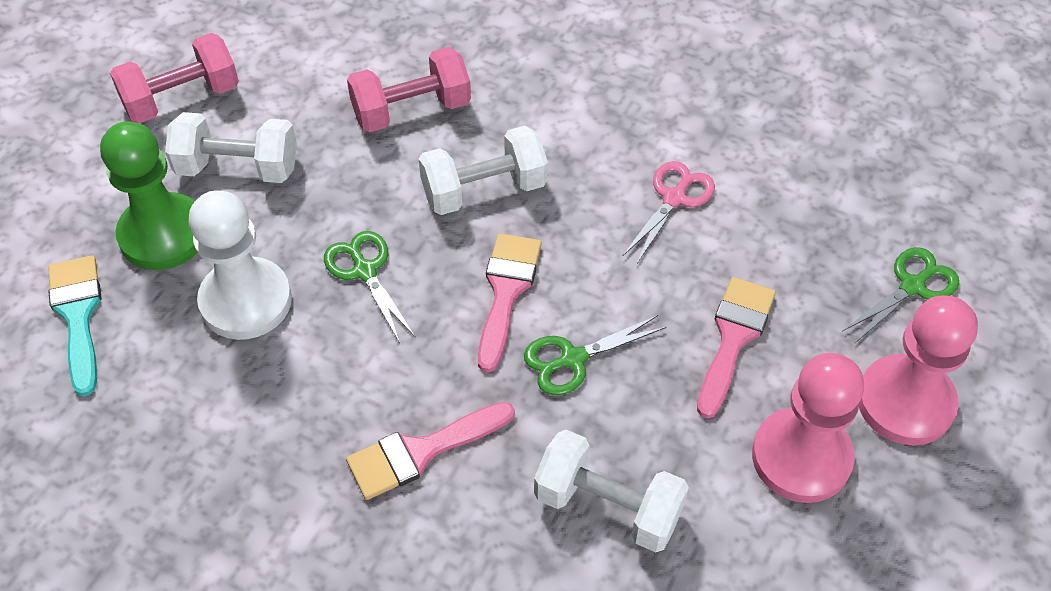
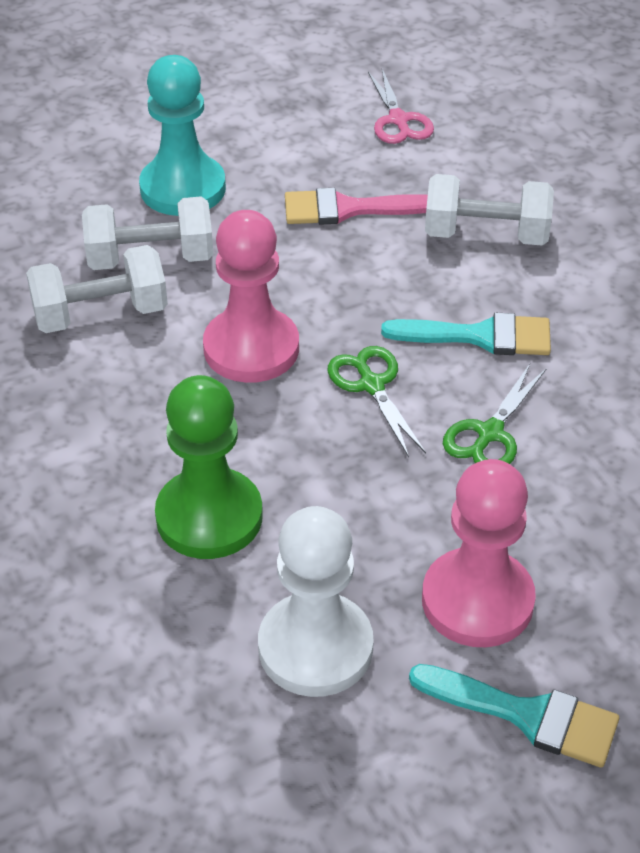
green scissors: 3 -> 2
pink brush: 3 -> 1
pink dumbbell: 2 -> 0
turquoise brush: 1 -> 2
turquoise pawn: 0 -> 1

